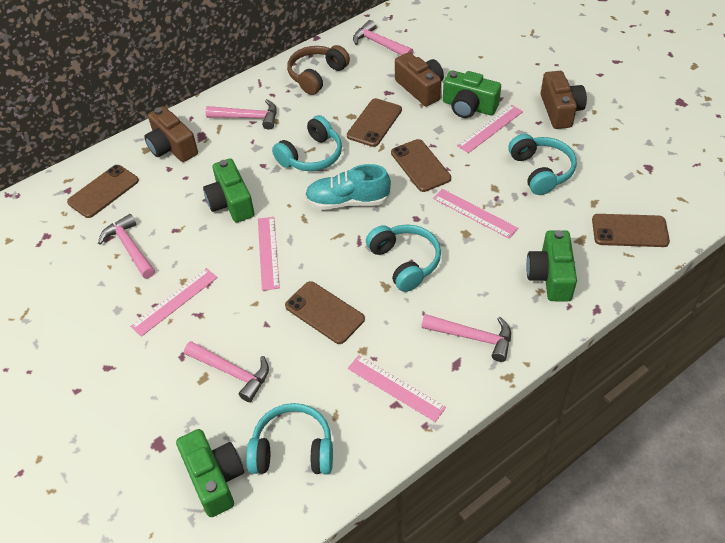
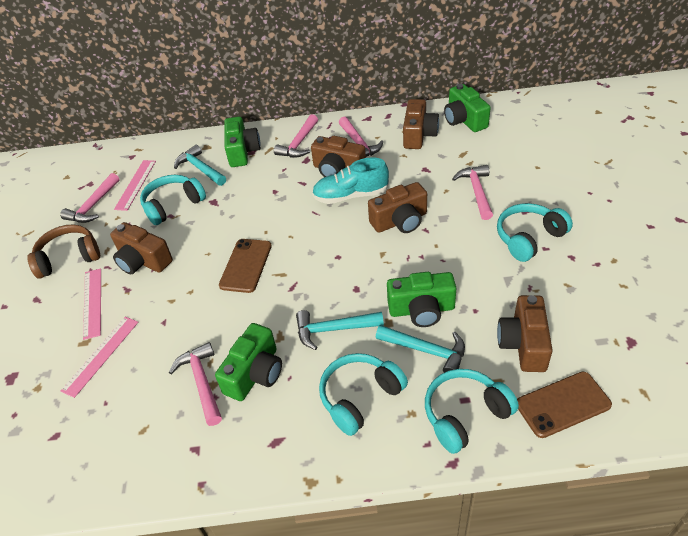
brown camera: 3 -> 5
brown phone: 5 -> 2
pink ruler: 5 -> 3
turquoise hammer: 0 -> 3

